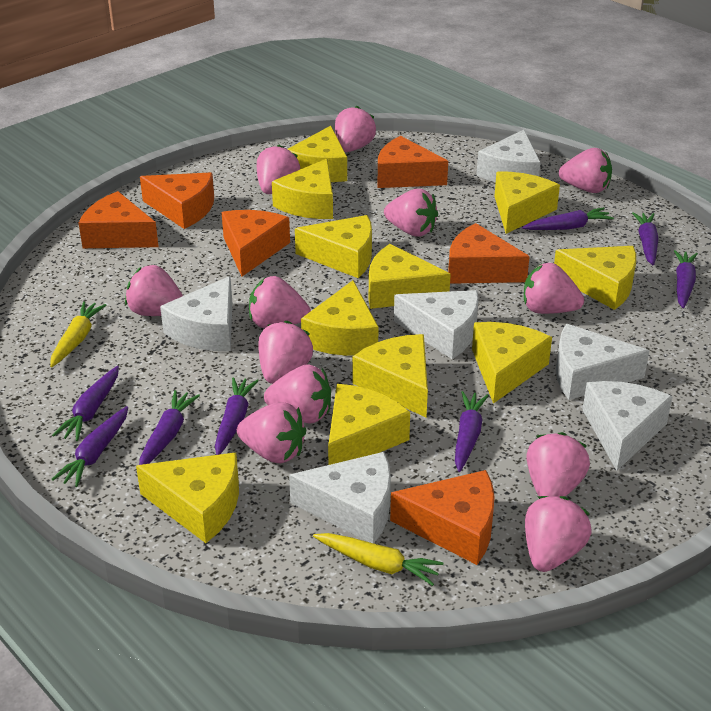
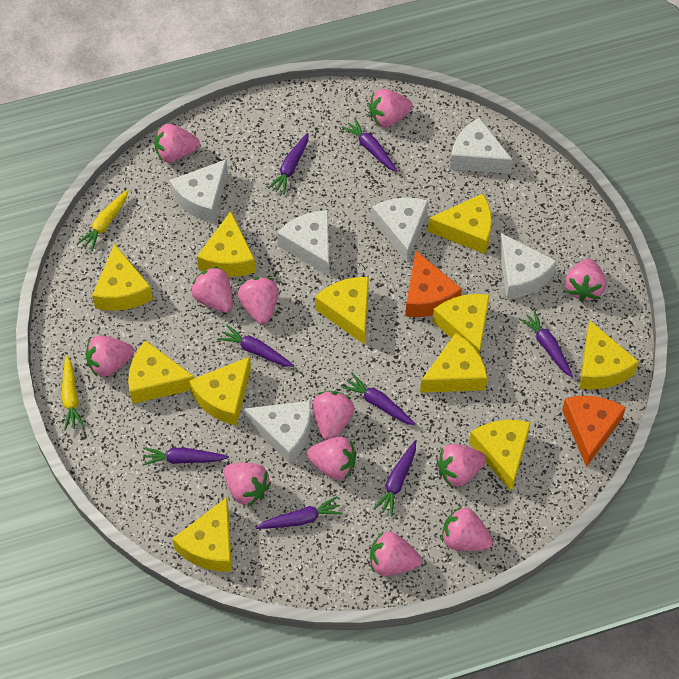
orange cheese: 6 -> 2

